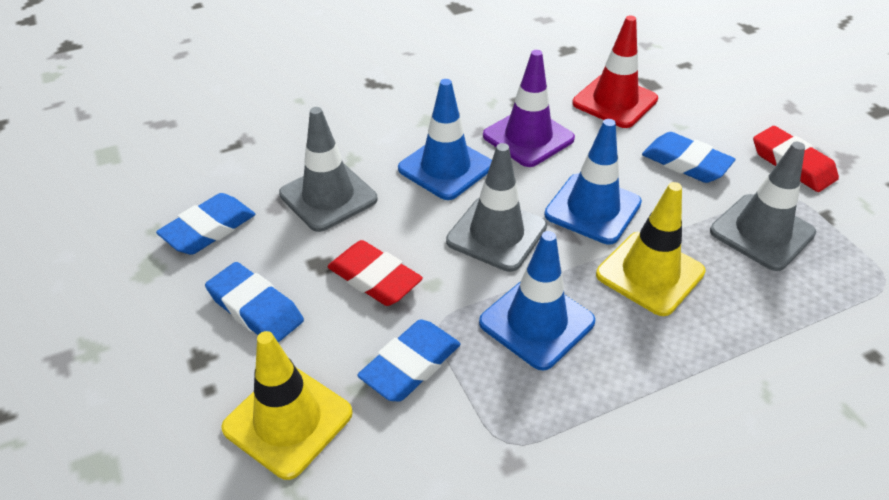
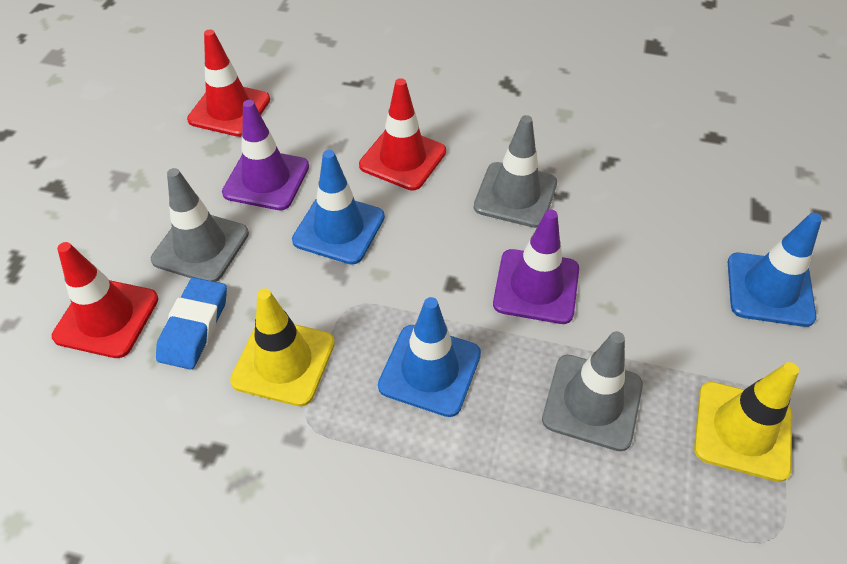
blue eraser: 4 -> 1
purple traffic cone: 1 -> 2
red eraser: 2 -> 0
red traffic cone: 1 -> 3

